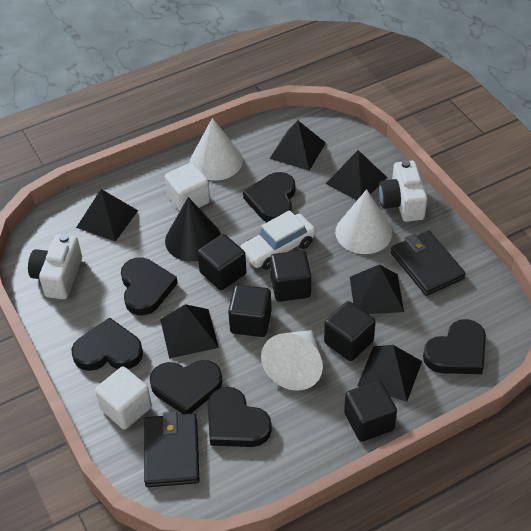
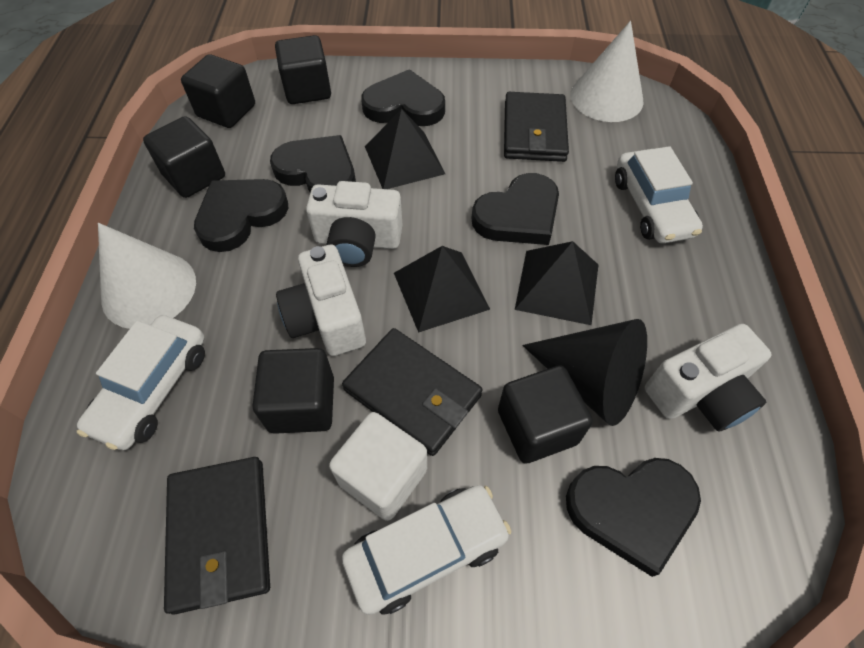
black heart: 6 -> 5
black pyramid: 6 -> 3
black wallet: 2 -> 3
white camera: 2 -> 3
white car: 1 -> 3
white cone: 3 -> 2
white cube: 2 -> 1

